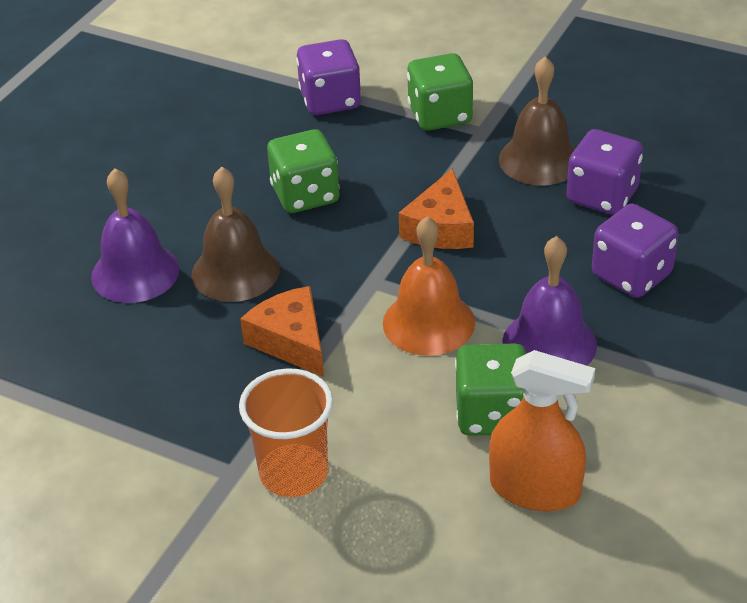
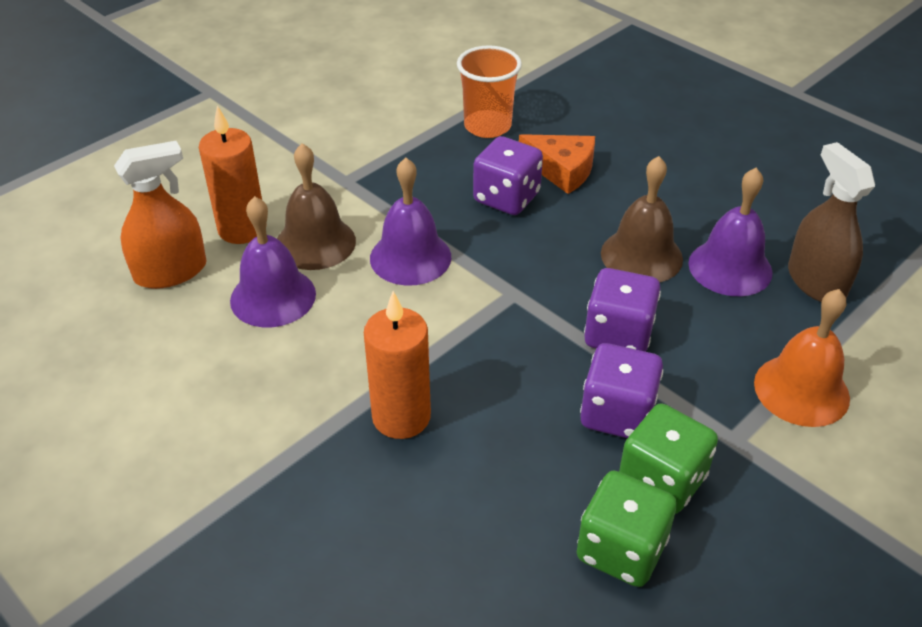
brown spray bottle: 0 -> 1
green dice: 3 -> 2
orange candle: 0 -> 2
orange cheese: 2 -> 1
purple bell: 2 -> 3

